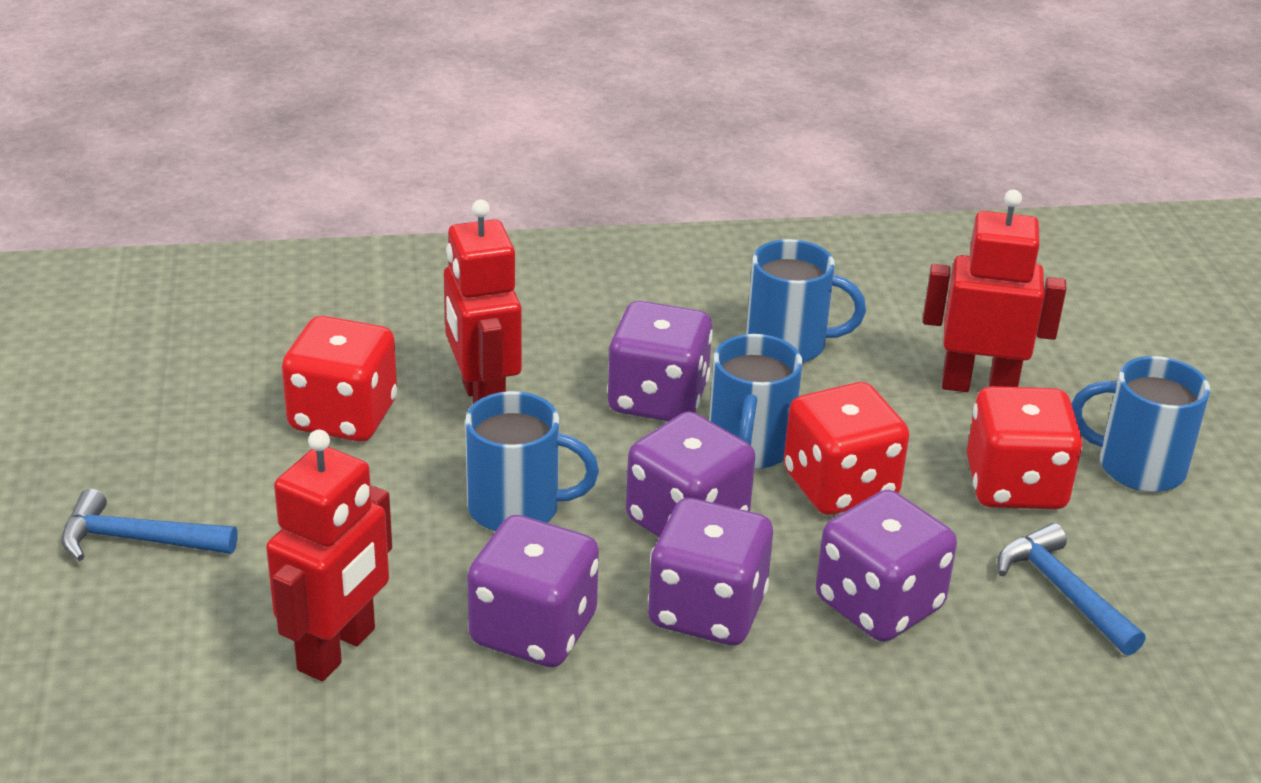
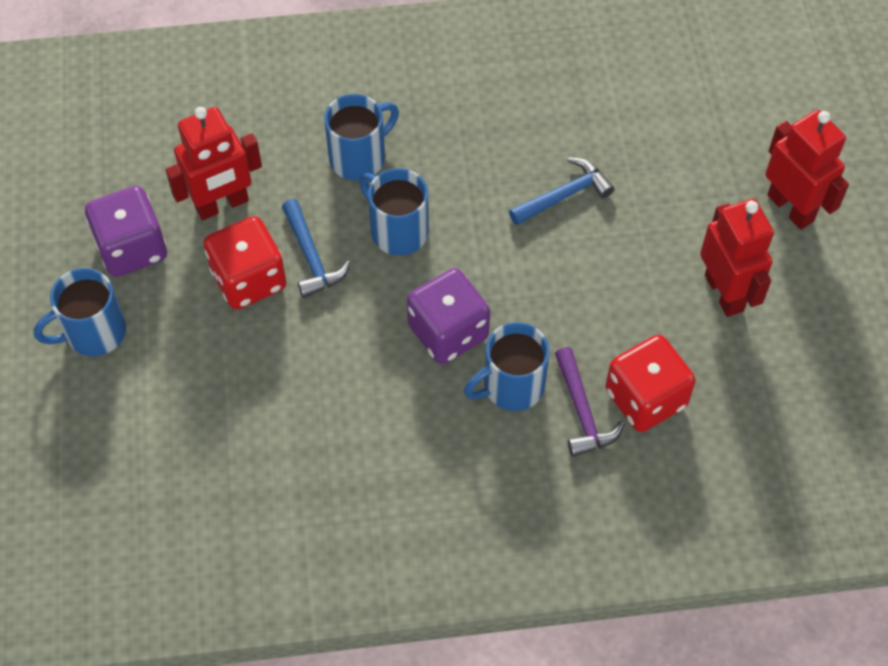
purple dice: 5 -> 2
purple hammer: 0 -> 1
red dice: 3 -> 2

